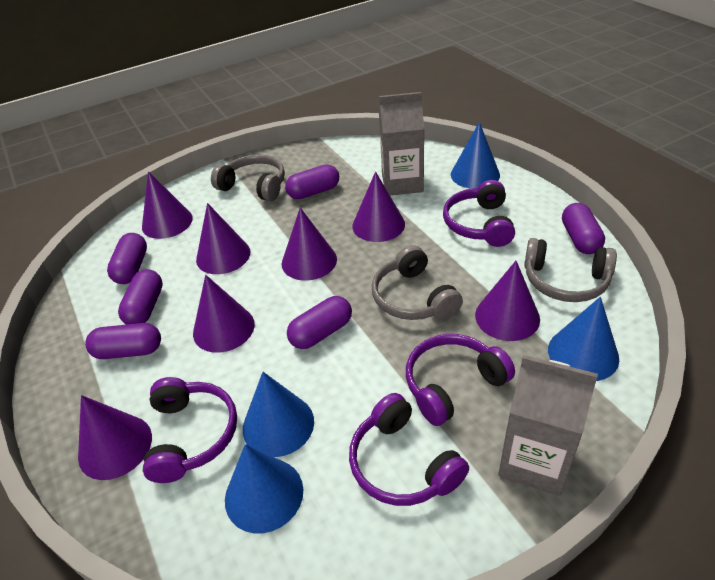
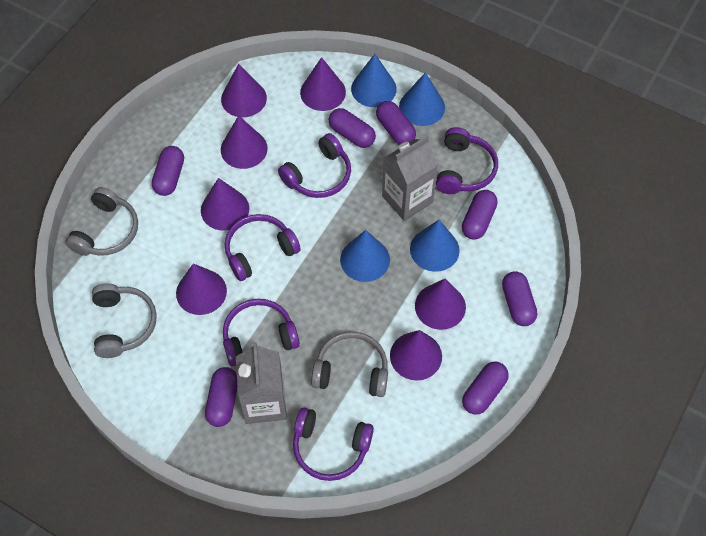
purple capsule: 6 -> 7
purple headphones: 4 -> 5

